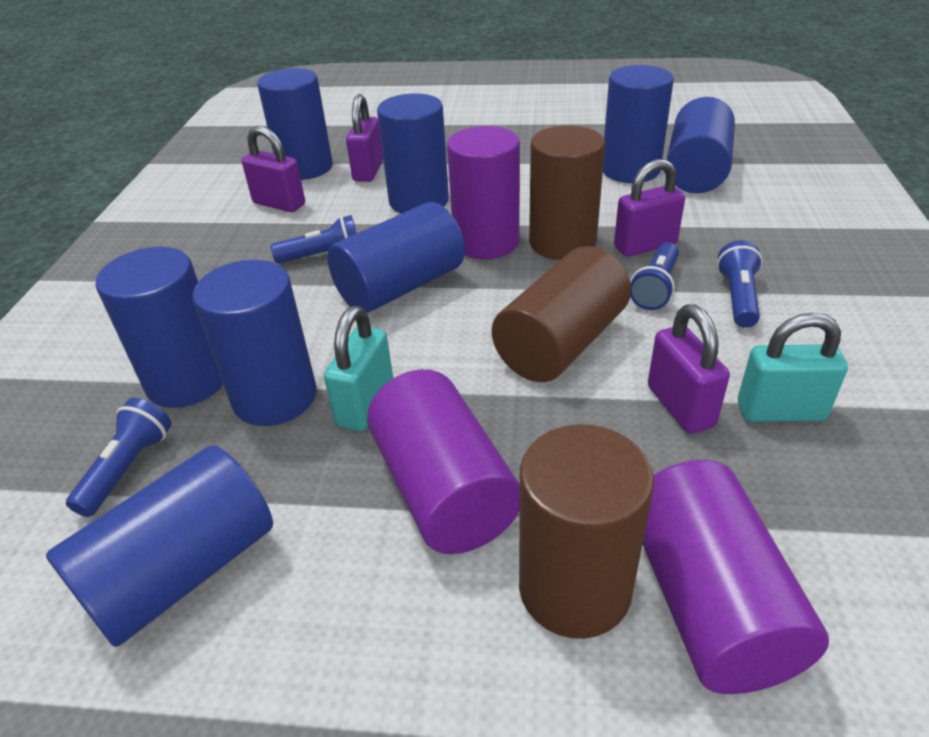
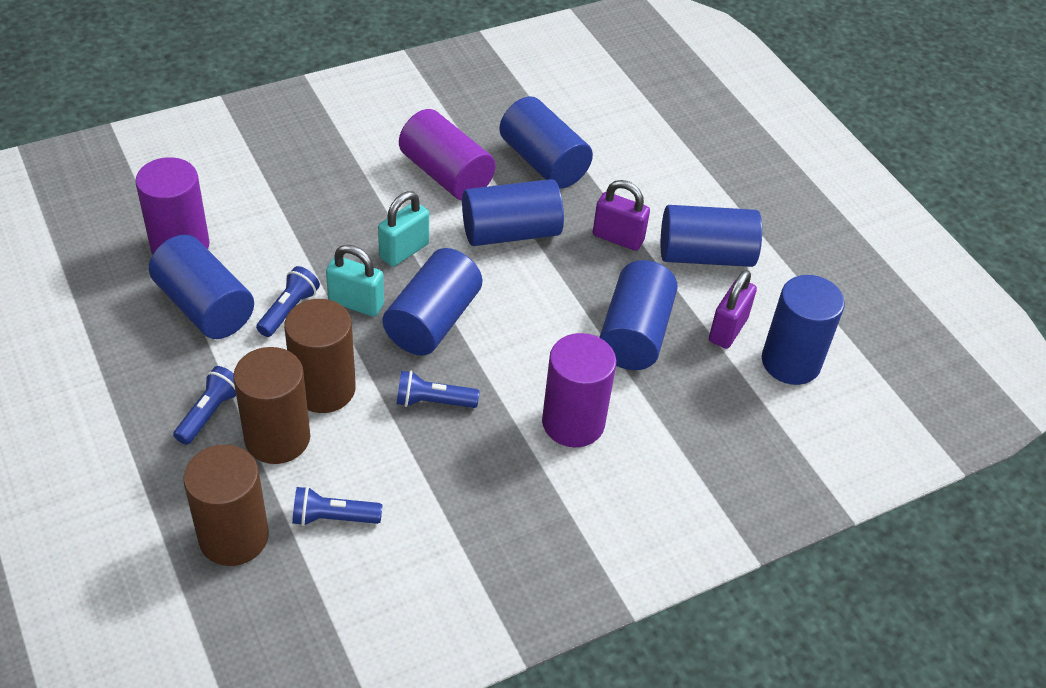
blue cylinder: 8 -> 7
purple padlock: 4 -> 2

